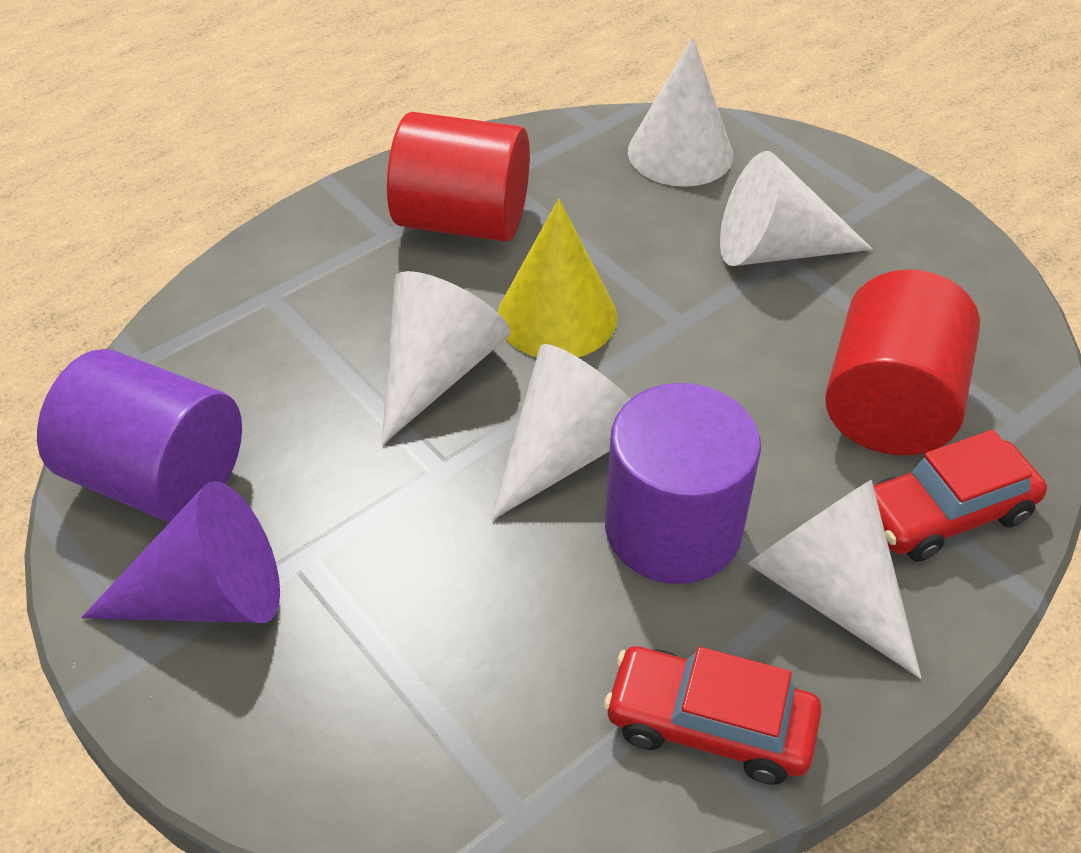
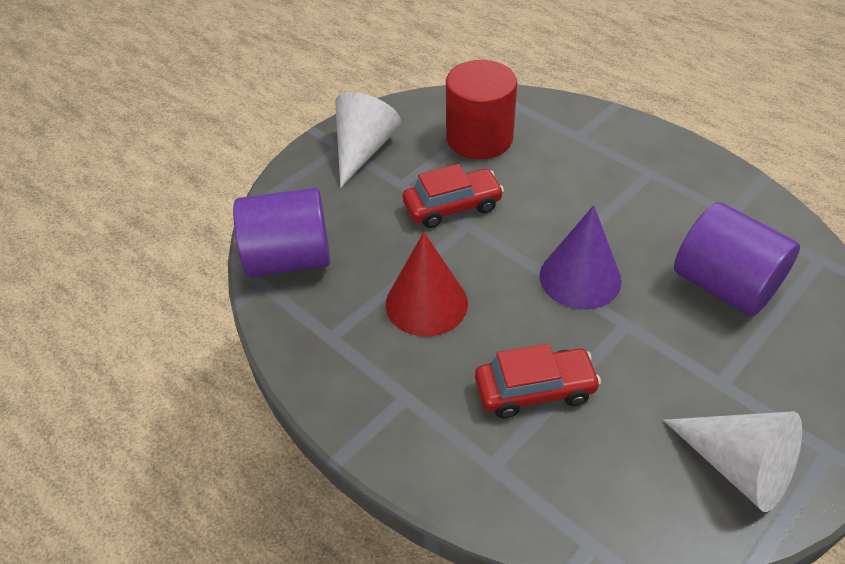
red cone: 0 -> 1
red cylinder: 2 -> 1
white cone: 5 -> 2
yellow cone: 1 -> 0

